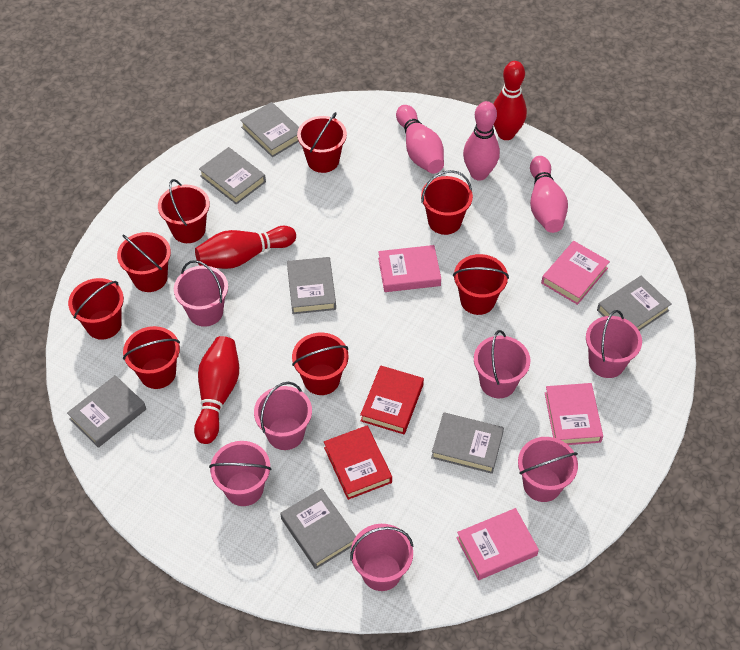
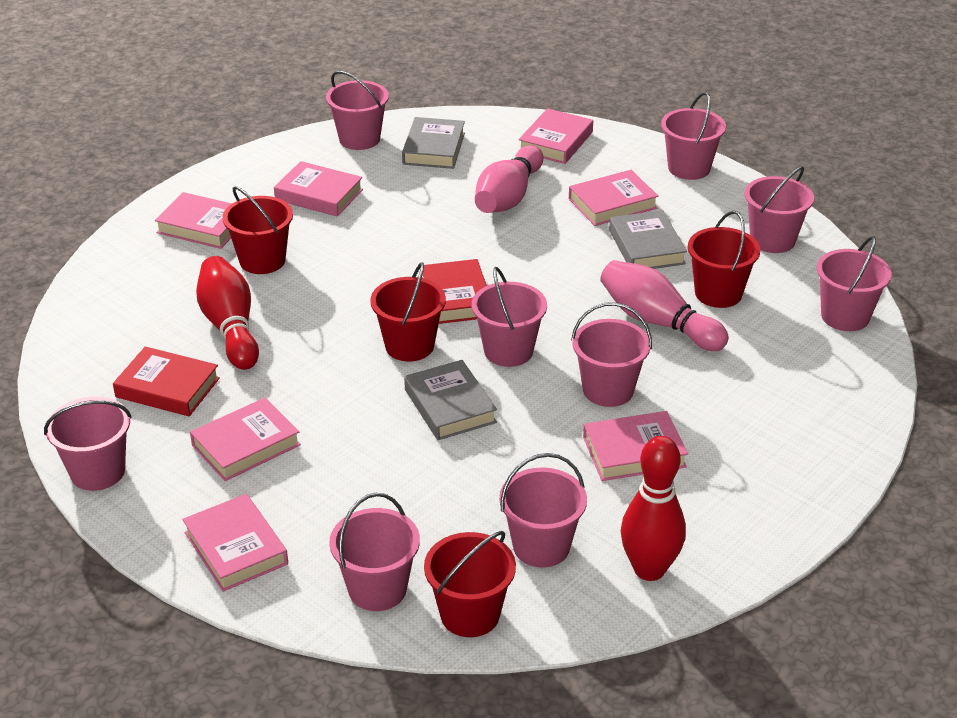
grey book: 7 -> 3
pink book: 4 -> 7
pink bowling pin: 3 -> 2
pink bucket: 7 -> 9
red bowling pin: 3 -> 2
red bucket: 8 -> 4

